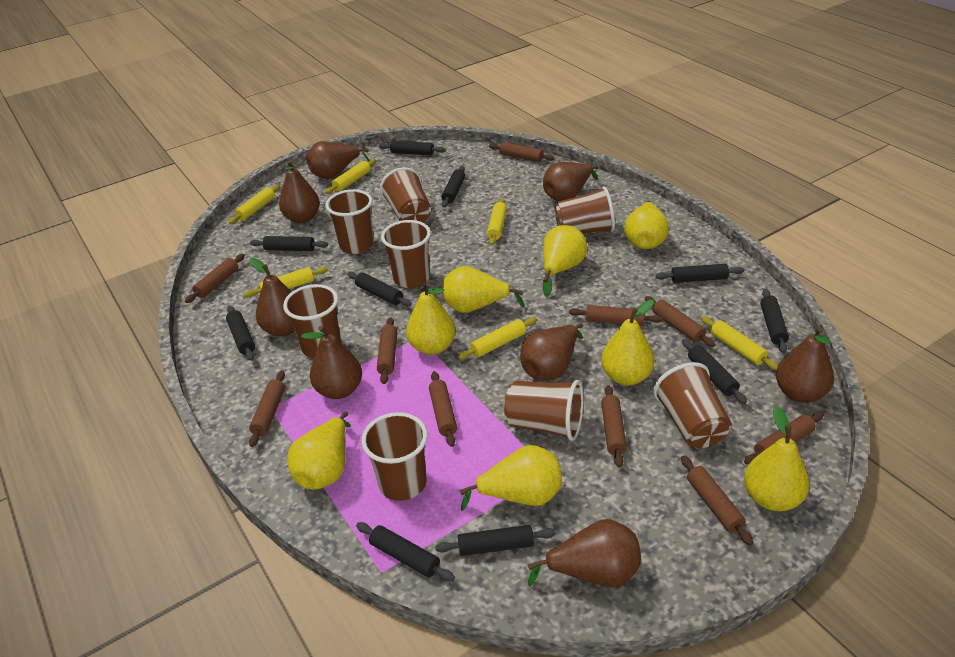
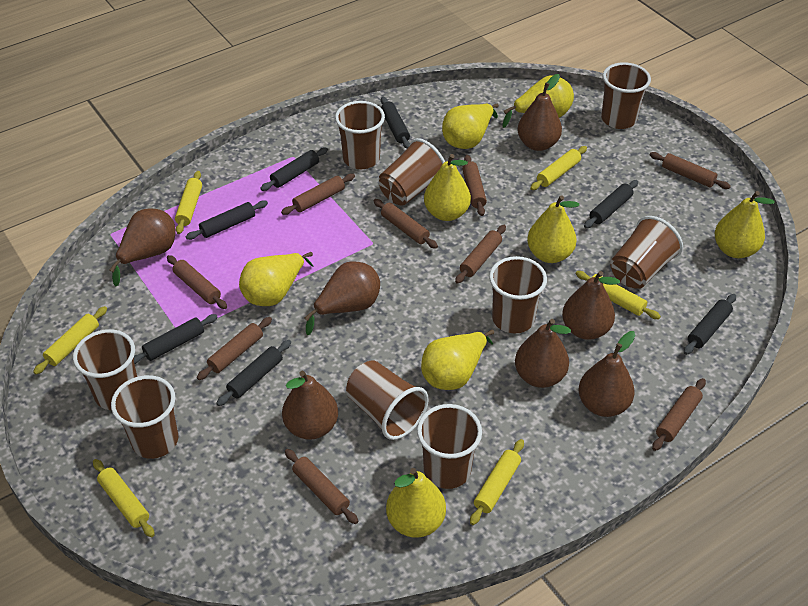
black rolling pin: 10 -> 7
brown cup: 8 -> 9
brown pear: 8 -> 7
brown rolling pin: 10 -> 9

